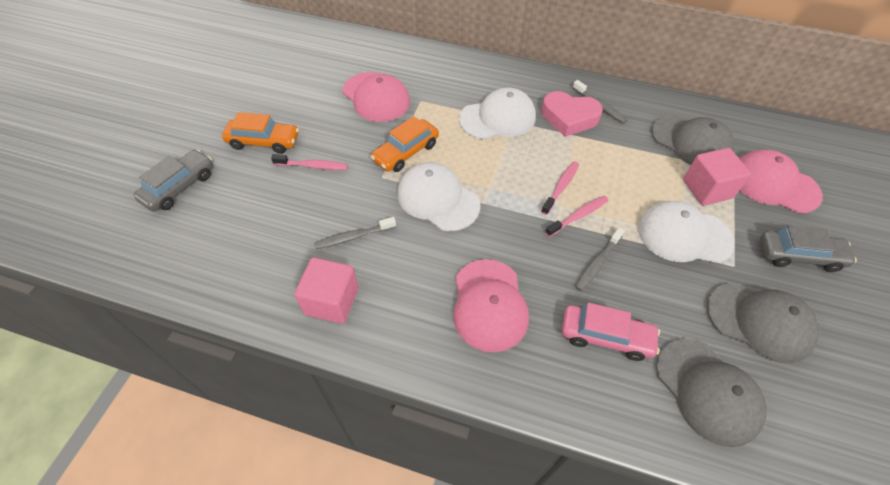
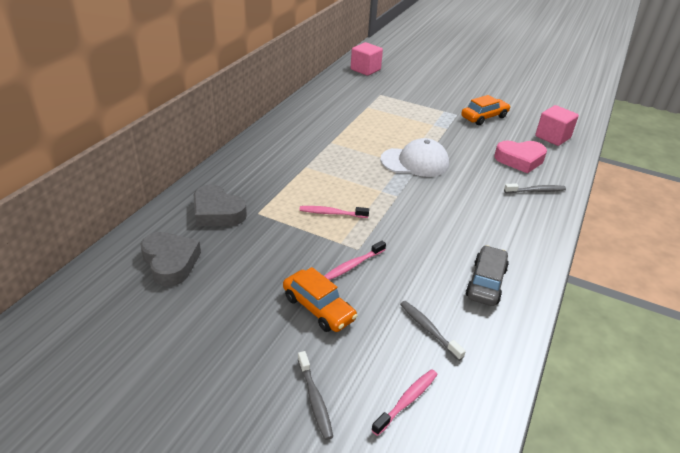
grey cap: 3 -> 0
grey car: 2 -> 1
grey heart: 0 -> 2
pink cap: 3 -> 0
pink car: 1 -> 0
white cap: 3 -> 1

